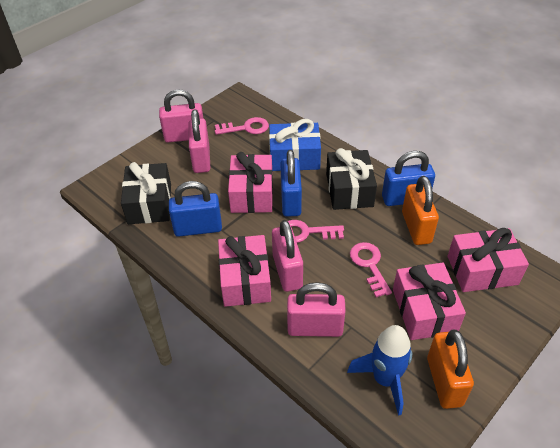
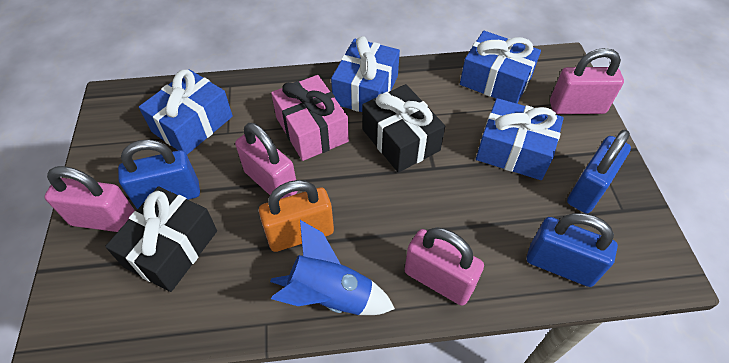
blue gift: 1 -> 4
orange padlock: 2 -> 1
pink gift: 4 -> 1
pink key: 3 -> 0

